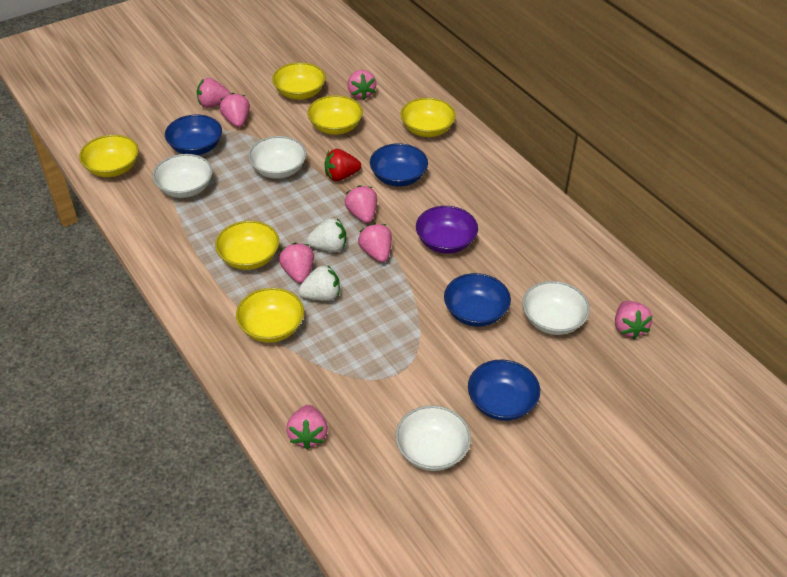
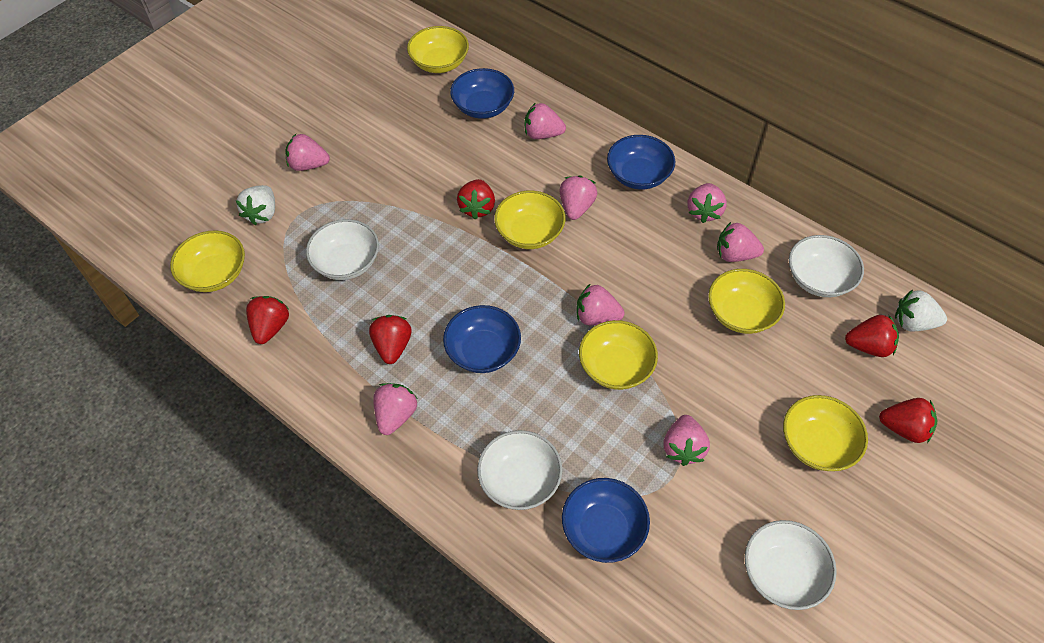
purple bowl: 1 -> 0
red strawberry: 1 -> 5

